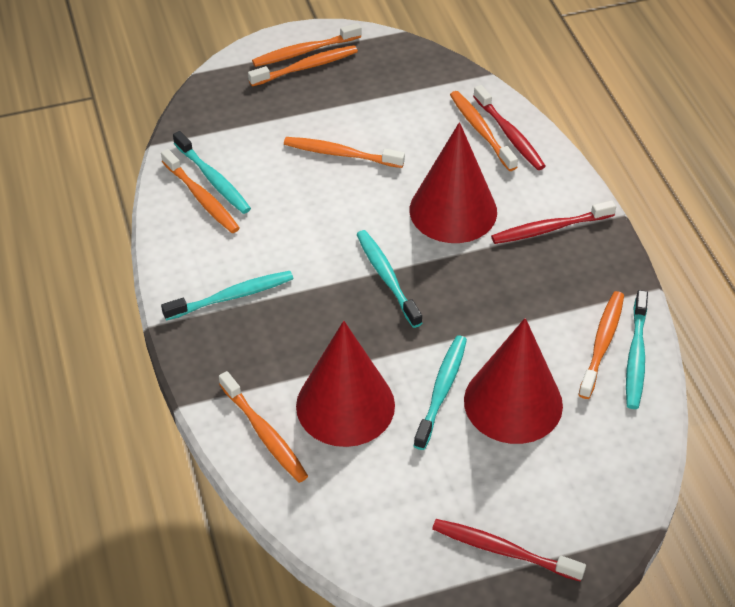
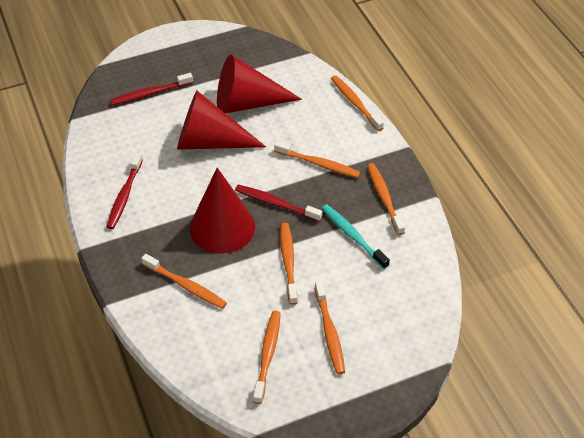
turquoise toothbrush: 5 -> 1

